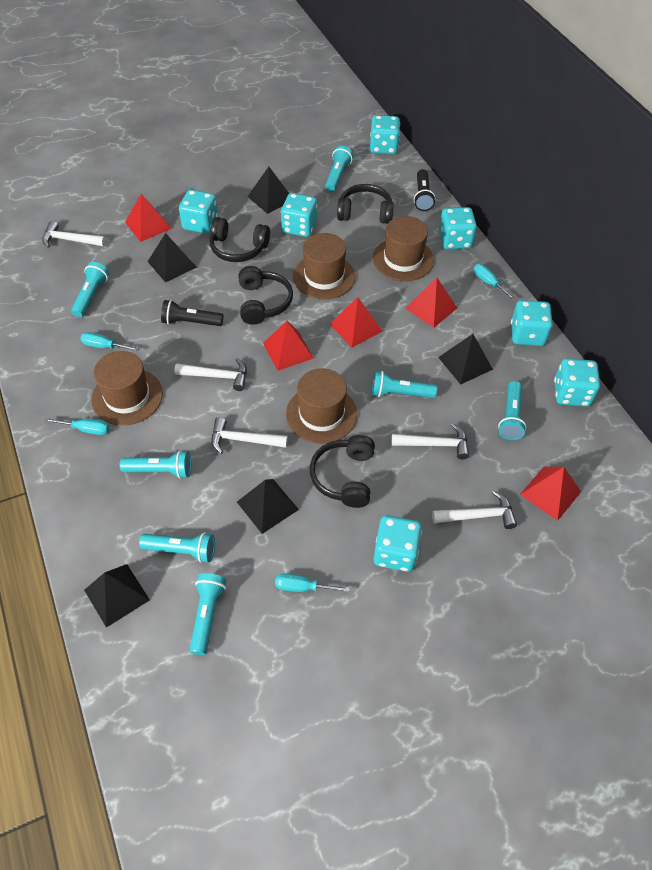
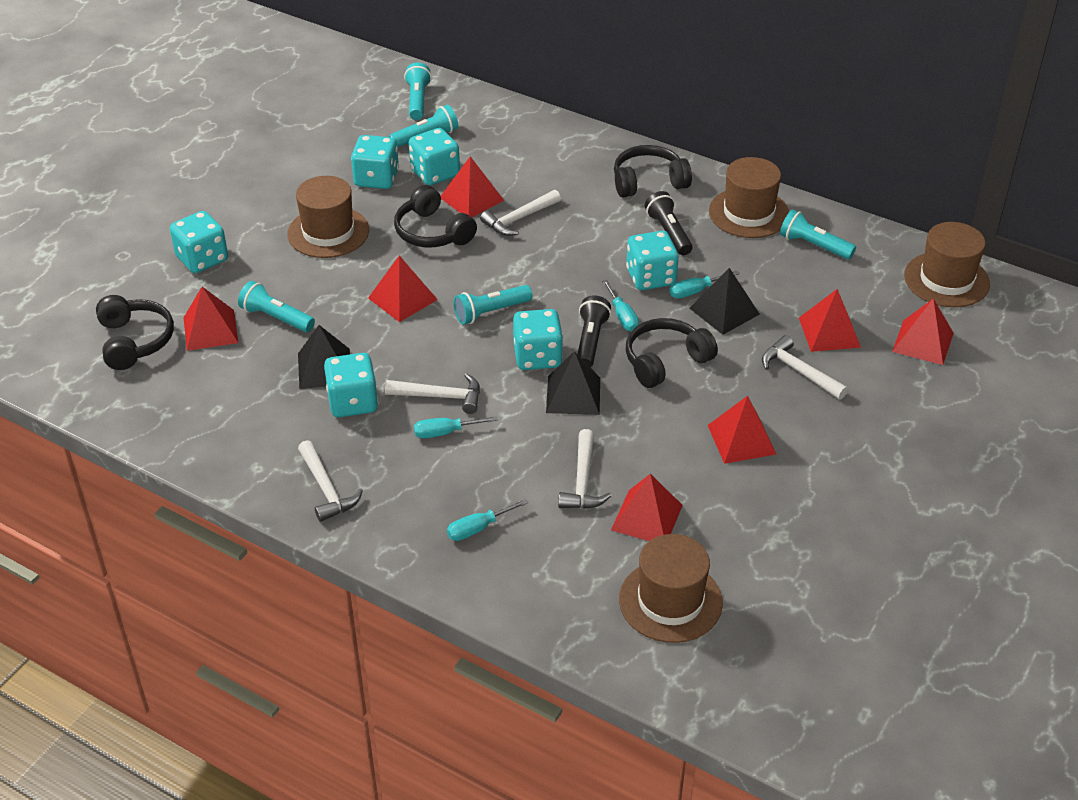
black pyramid: 5 -> 3
red pyramid: 5 -> 7
turquoise dice: 7 -> 6
turquoise flashlight: 7 -> 5

